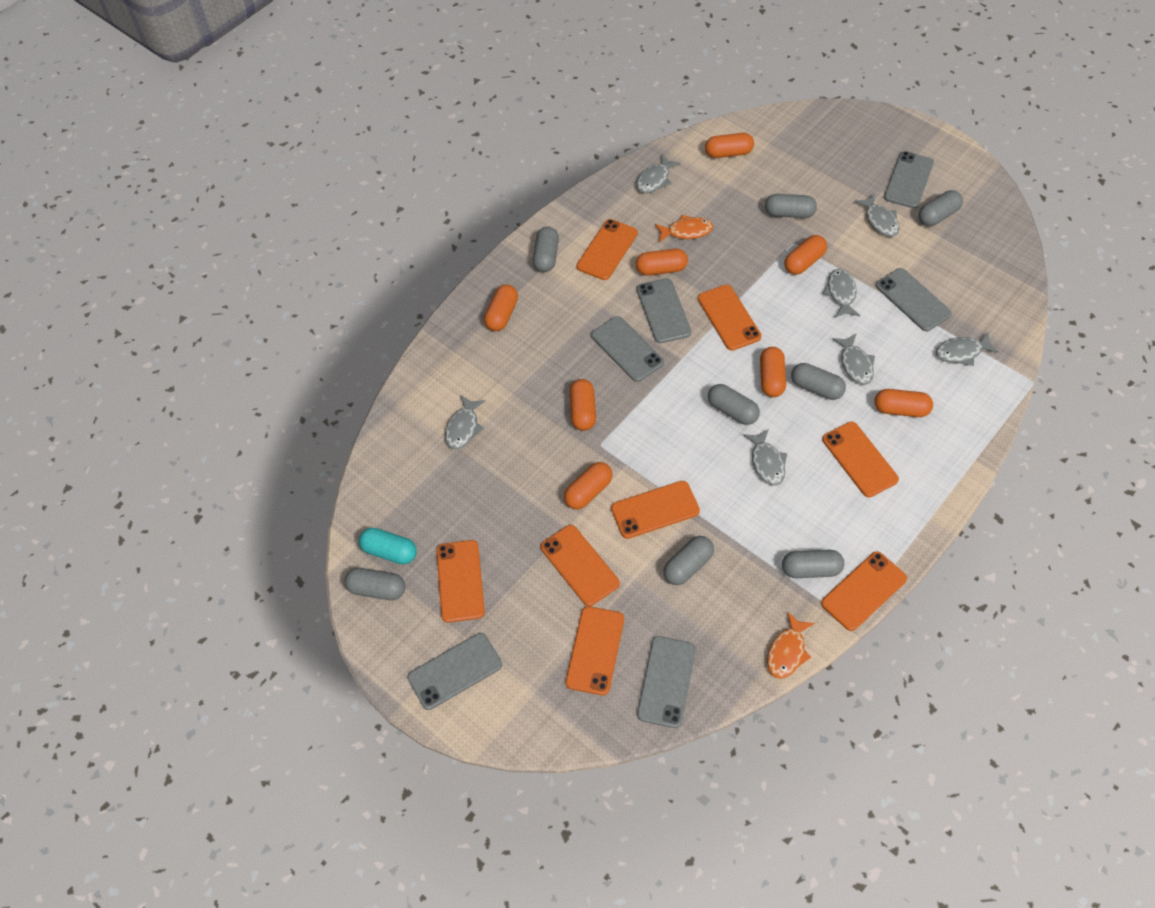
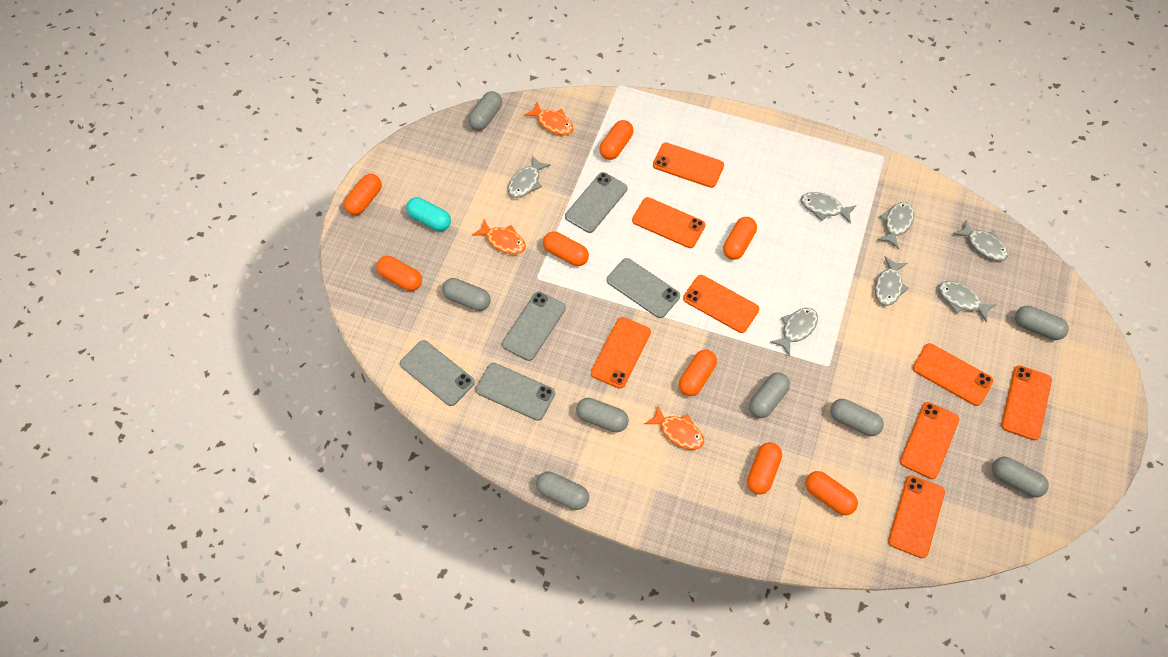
grey phone: 6 -> 5
orange fish: 2 -> 3

